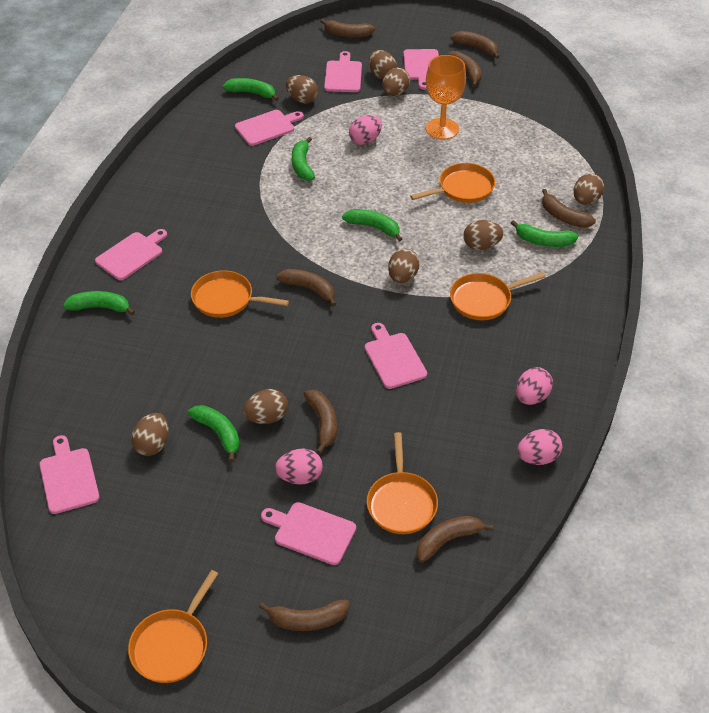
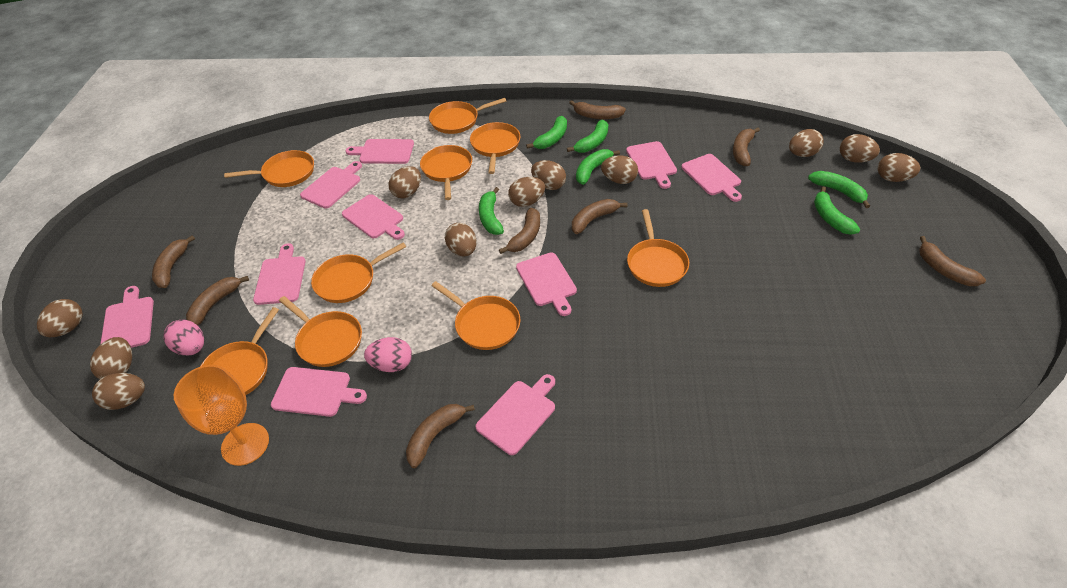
brown egg: 8 -> 11
orange pan: 5 -> 9
pink cutting board: 7 -> 10
pink egg: 4 -> 2

